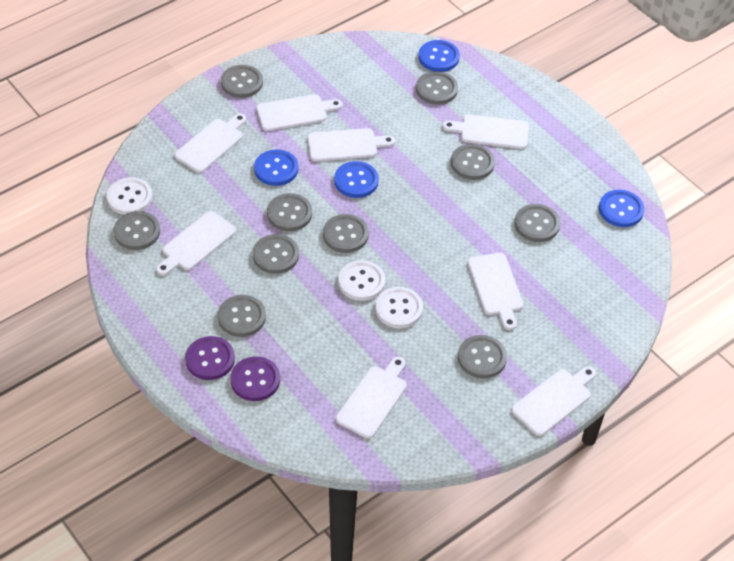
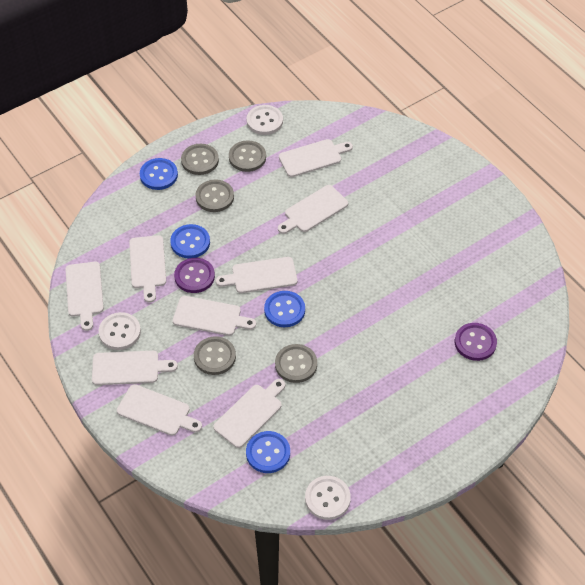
grey button: 10 -> 5
white cutting board: 8 -> 9

